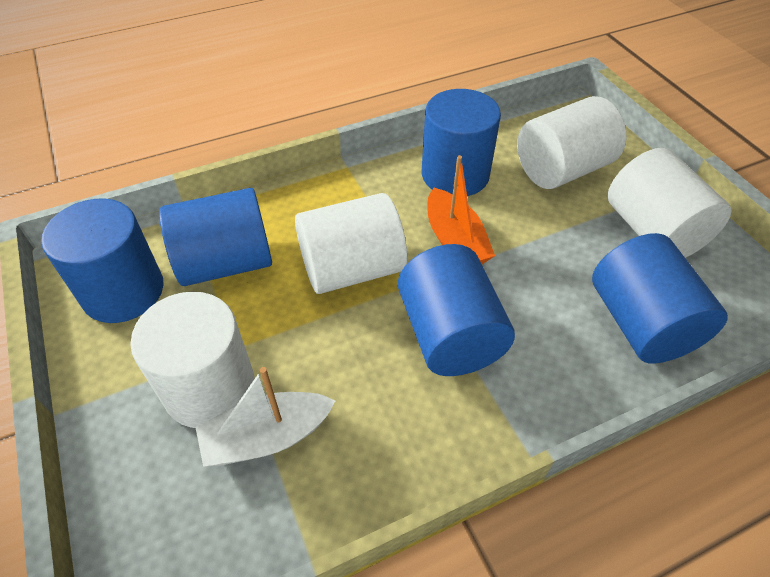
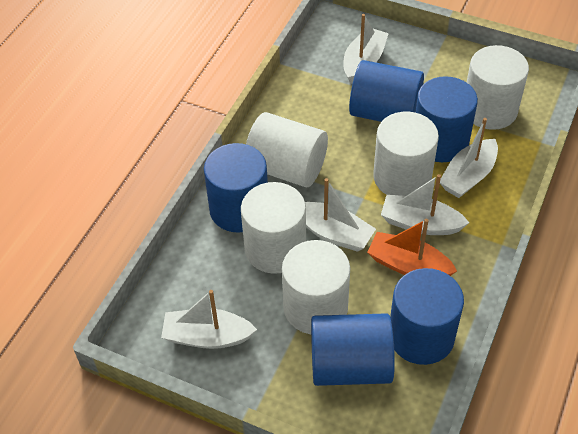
white boat: 1 -> 5
white cylinder: 4 -> 5

